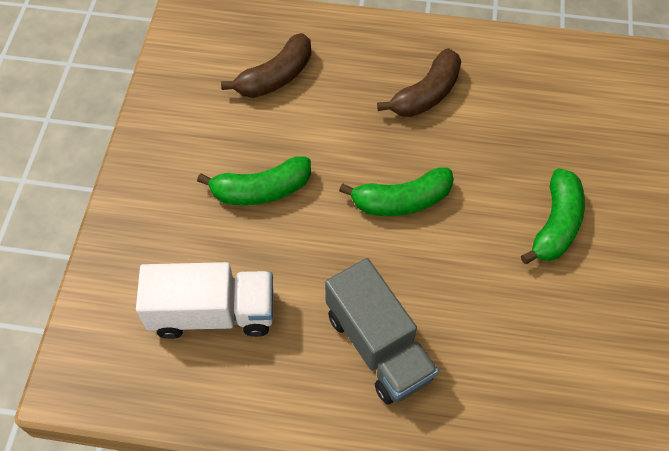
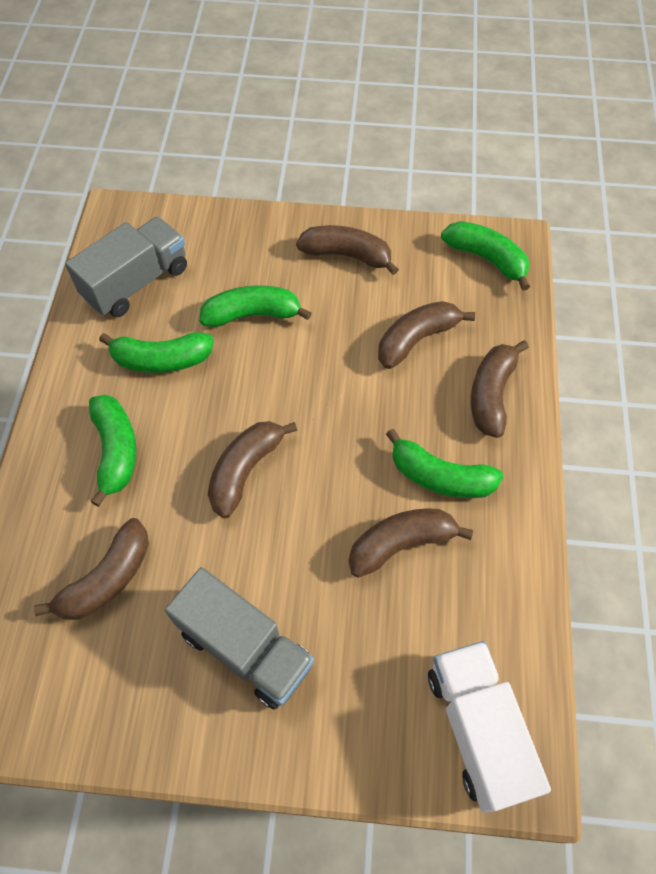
brown banana: 2 -> 6
green banana: 3 -> 5
grey truck: 1 -> 2

